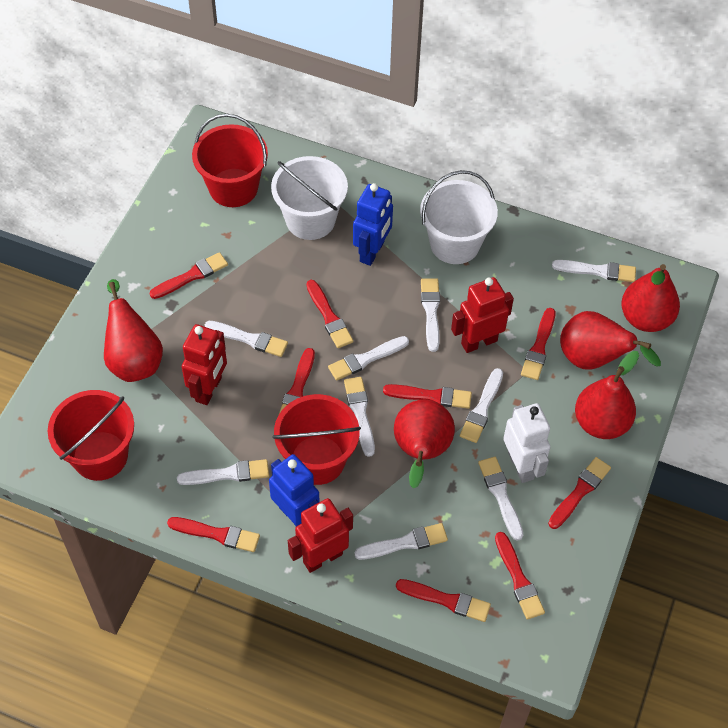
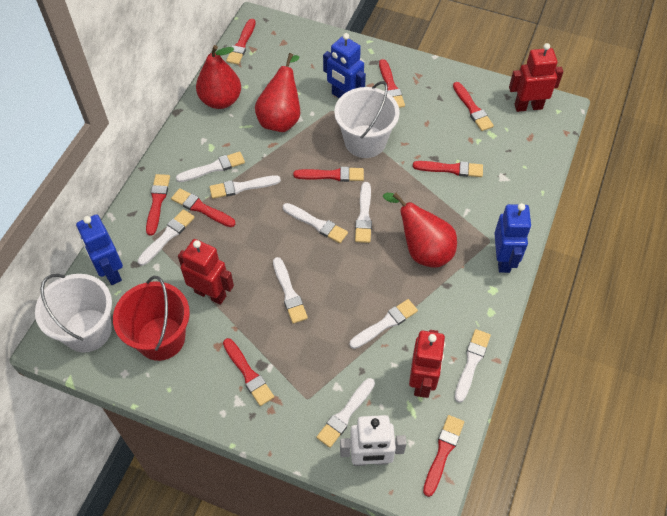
blue robot: 2 -> 3
red bucket: 3 -> 1
red pear: 5 -> 3

